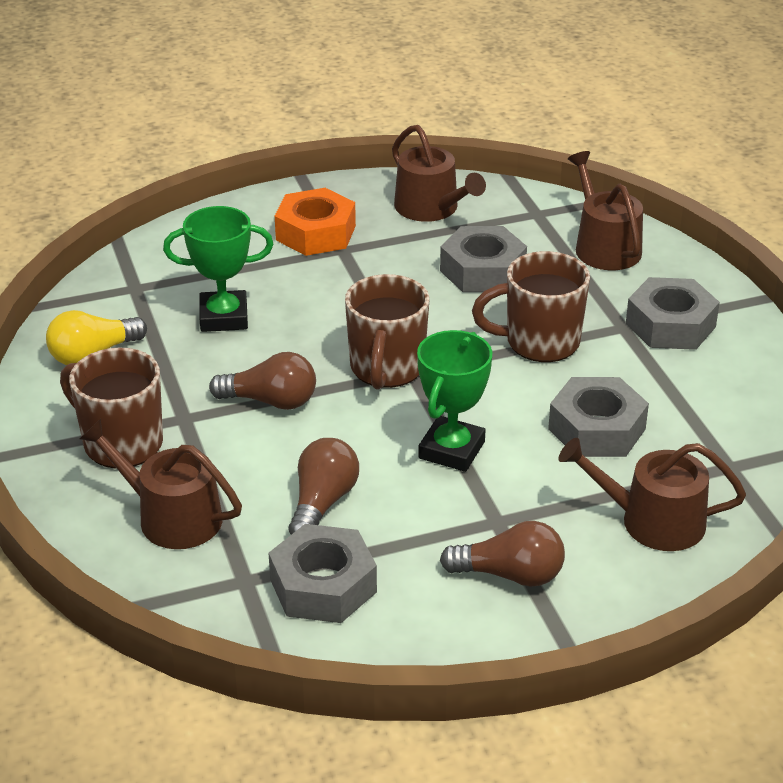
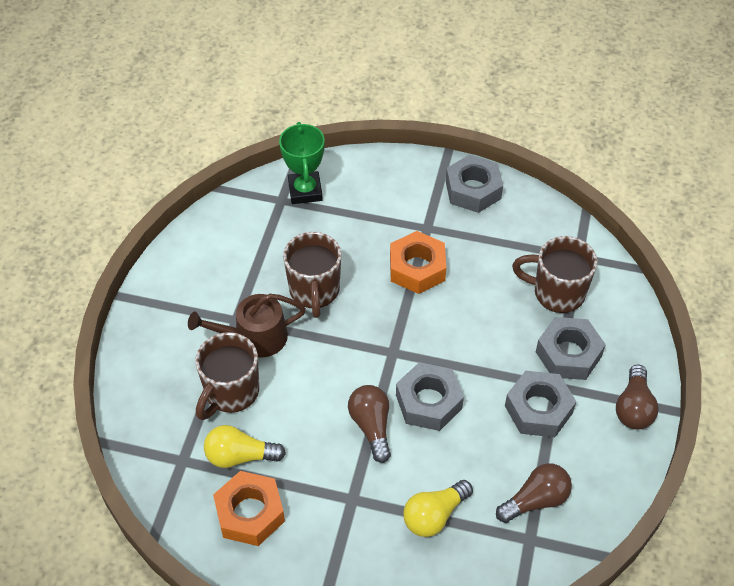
brown watering can: 4 -> 1
green trophy: 2 -> 1
orange nut: 1 -> 2
yellow light bulb: 1 -> 2

